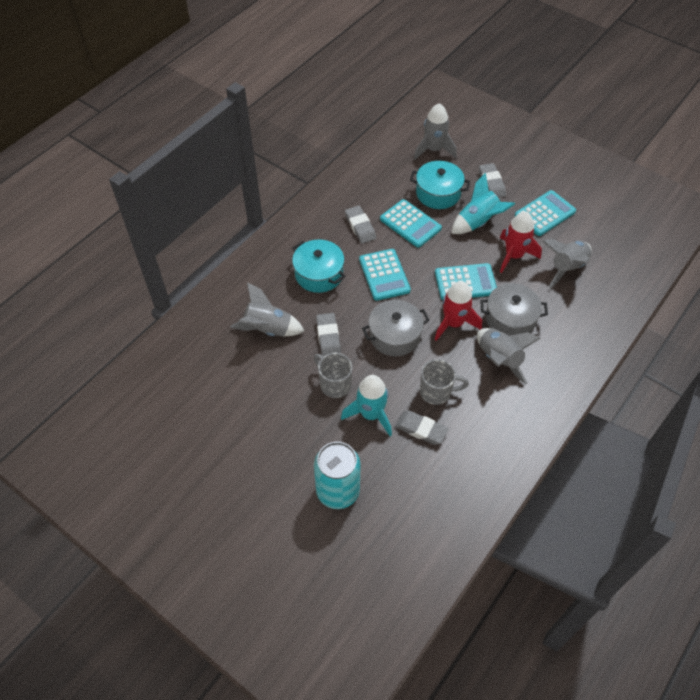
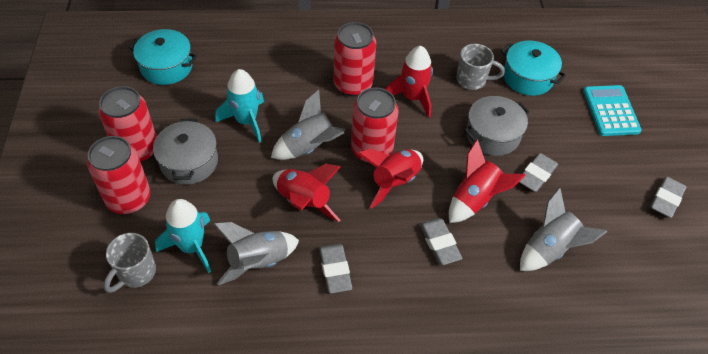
grey rocket: 4 -> 3
red can: 0 -> 4
red rocket: 2 -> 4
turquoise calculator: 4 -> 1
turquoise can: 1 -> 0

